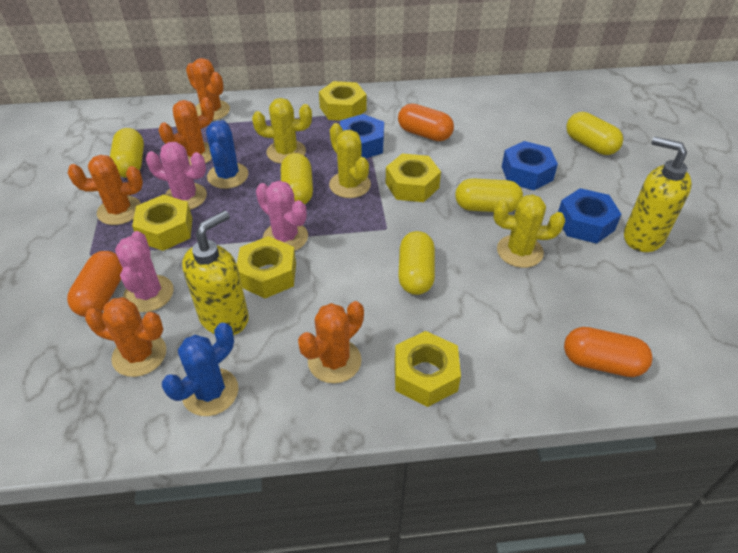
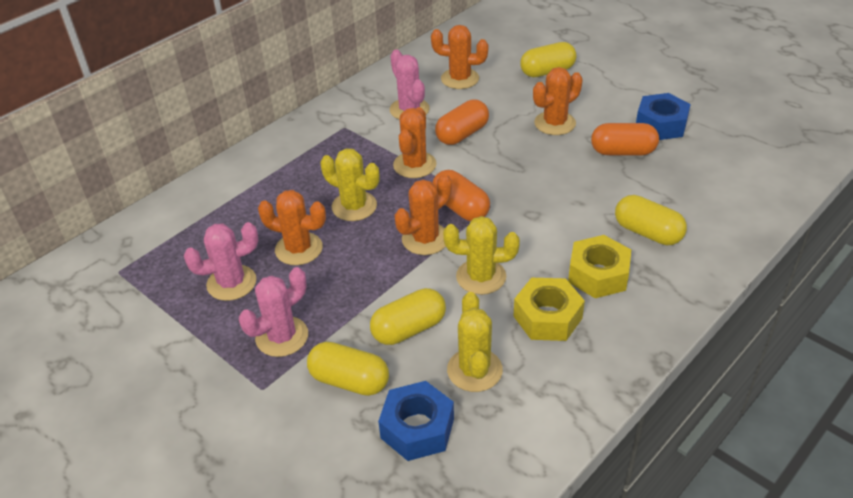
blue cactus: 2 -> 0
blue nut: 3 -> 2
yellow capsule: 5 -> 4
yellow nut: 5 -> 2
yellow soap dispenser: 2 -> 0

